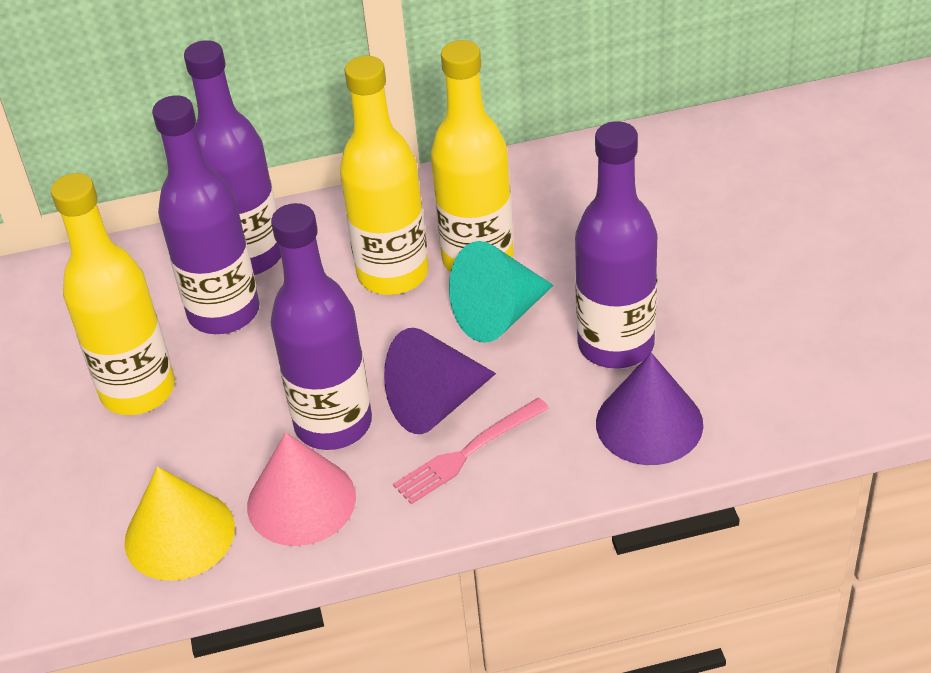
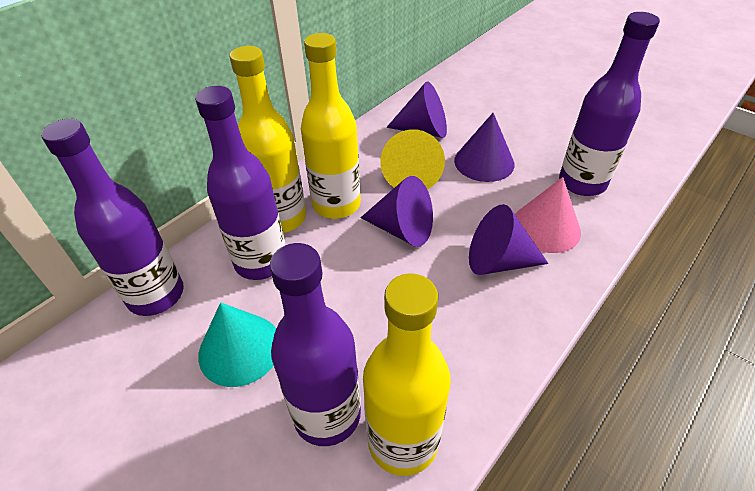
pink fork: 1 -> 0
purple cone: 2 -> 4

